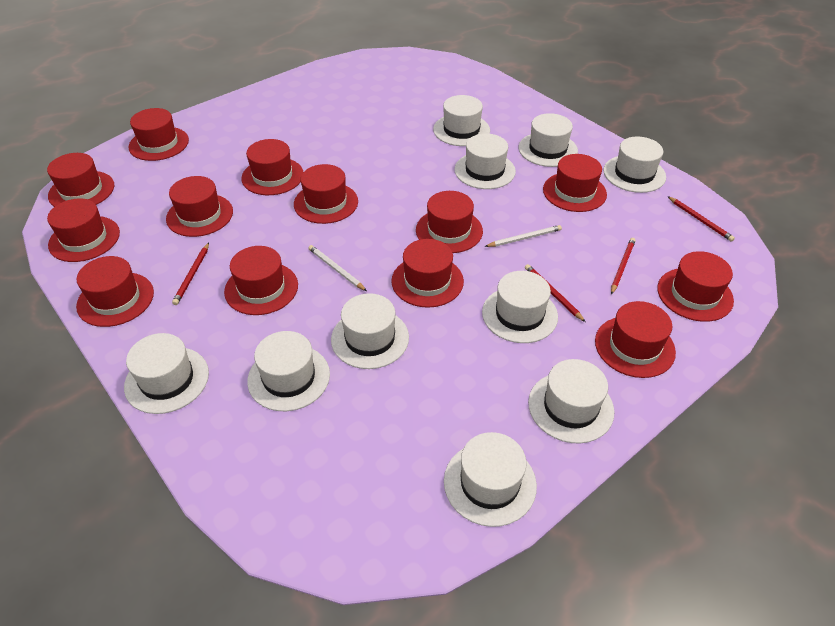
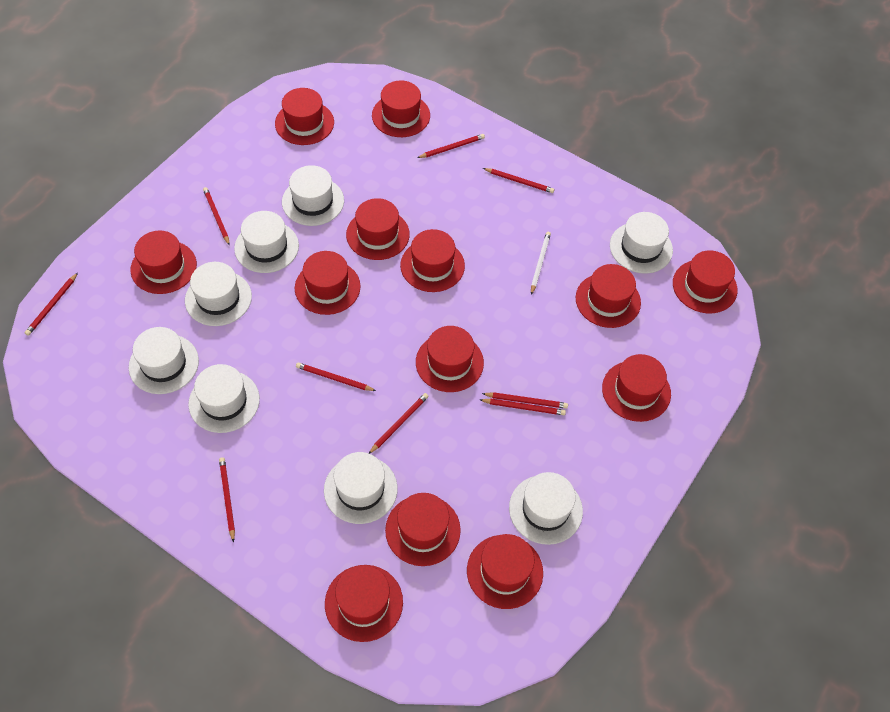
red pencil: 4 -> 9
white hat: 10 -> 8
white pencil: 2 -> 1

